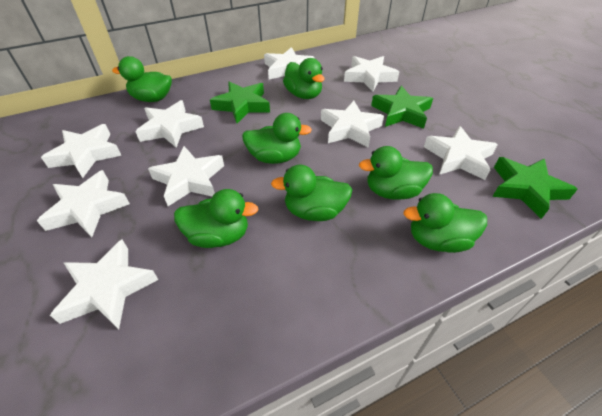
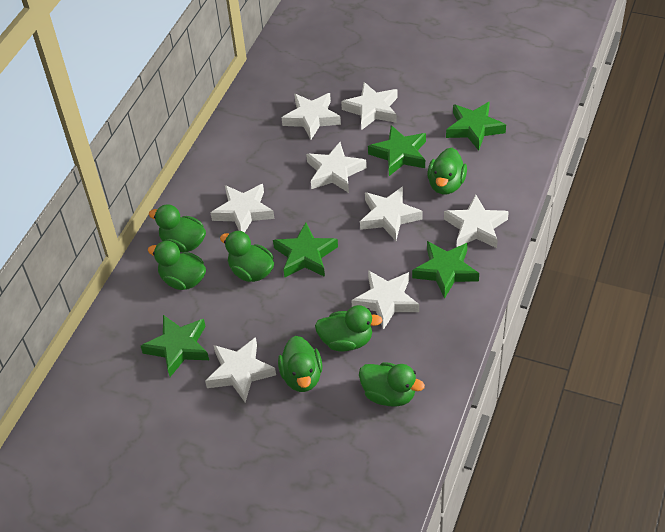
green star: 3 -> 5
white star: 9 -> 8

